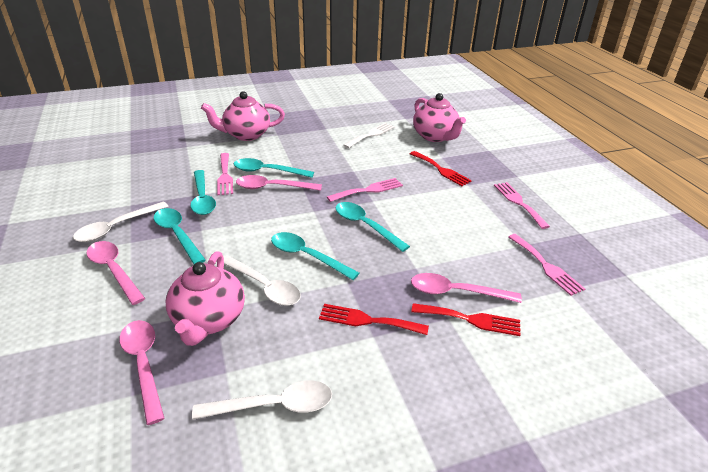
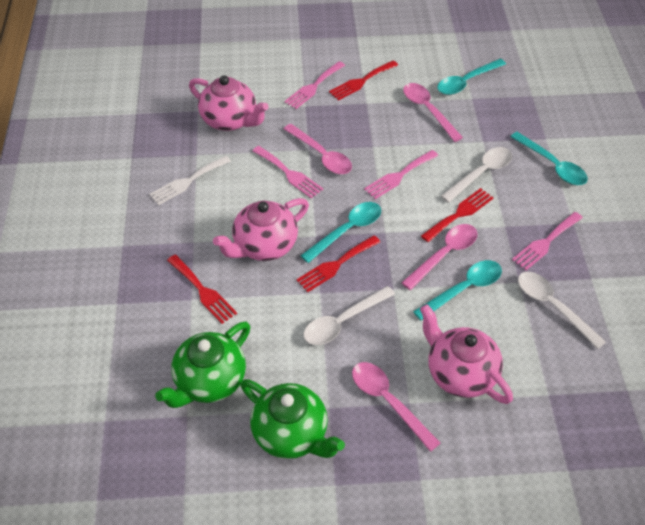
green teapot: 0 -> 2
red fork: 3 -> 4
turquoise spoon: 5 -> 4

